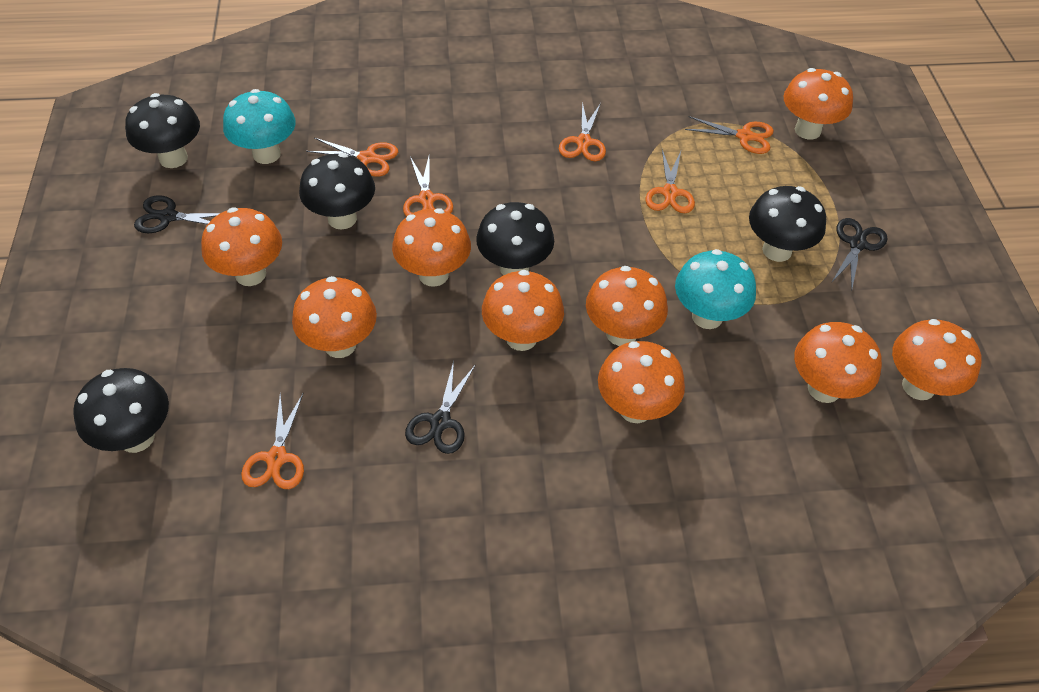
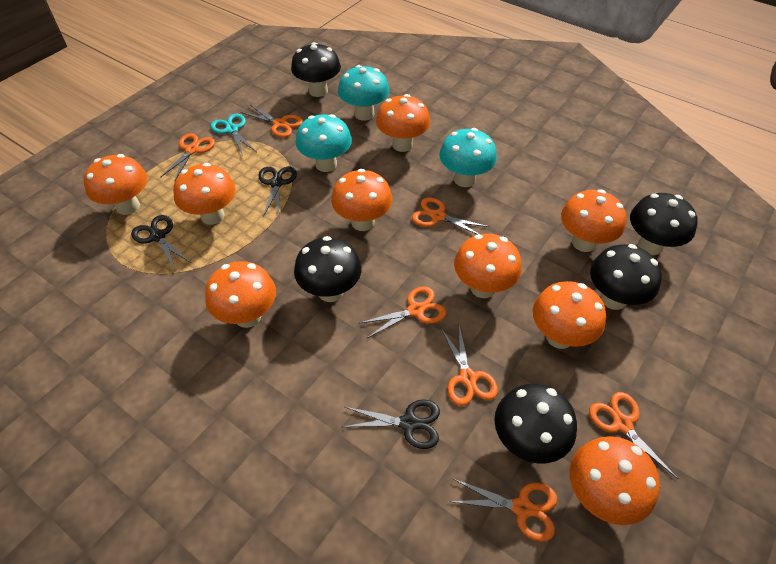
orange scissors: 6 -> 7
turquoise mushroom: 2 -> 3
turquoise scissors: 0 -> 1

